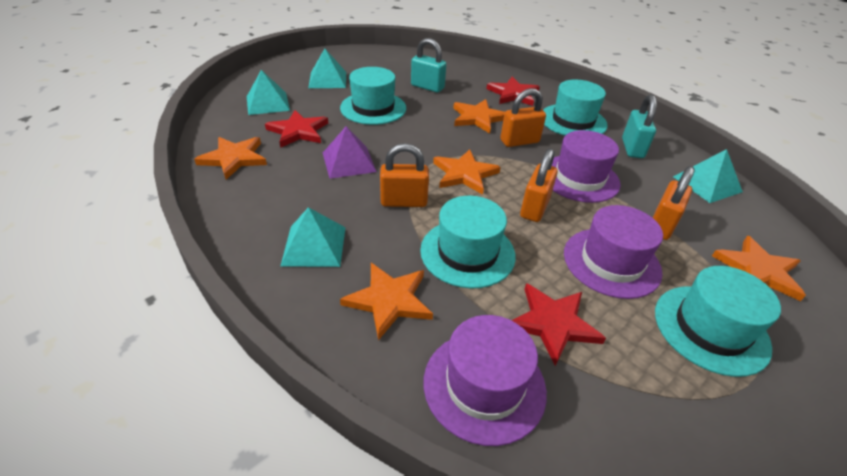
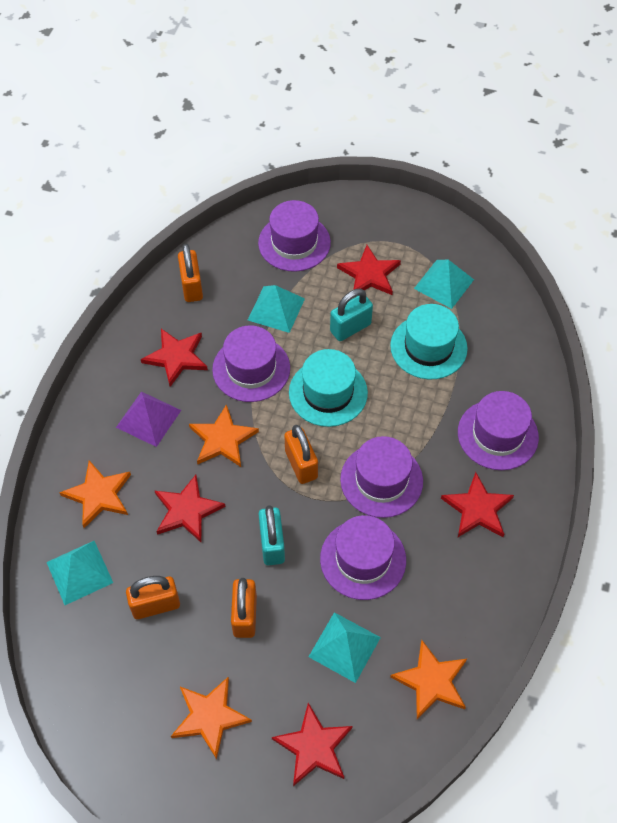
orange star: 5 -> 4
purple hat: 3 -> 5
red star: 3 -> 5
turquoise hat: 4 -> 2

